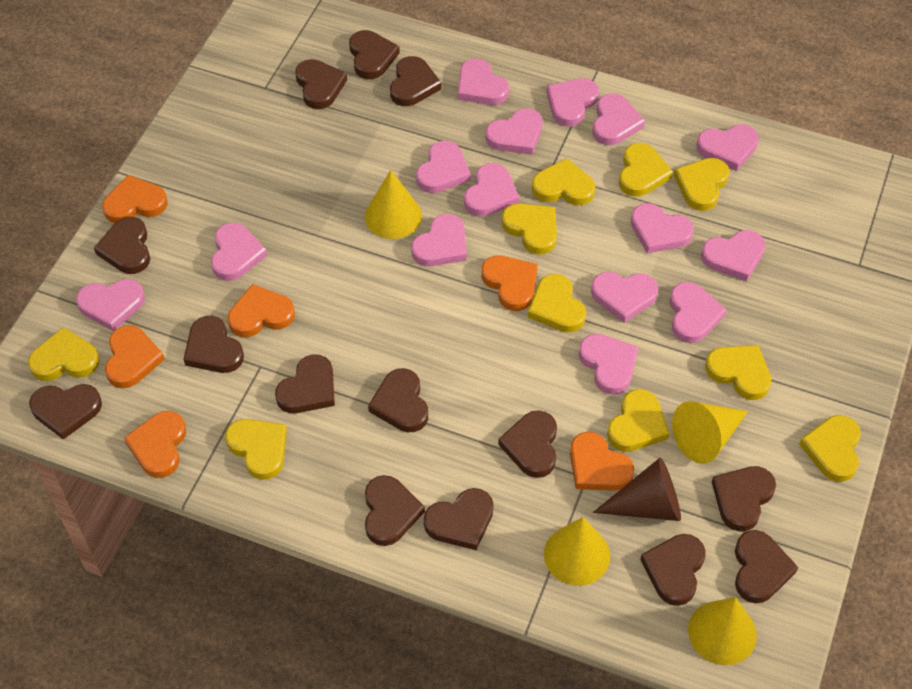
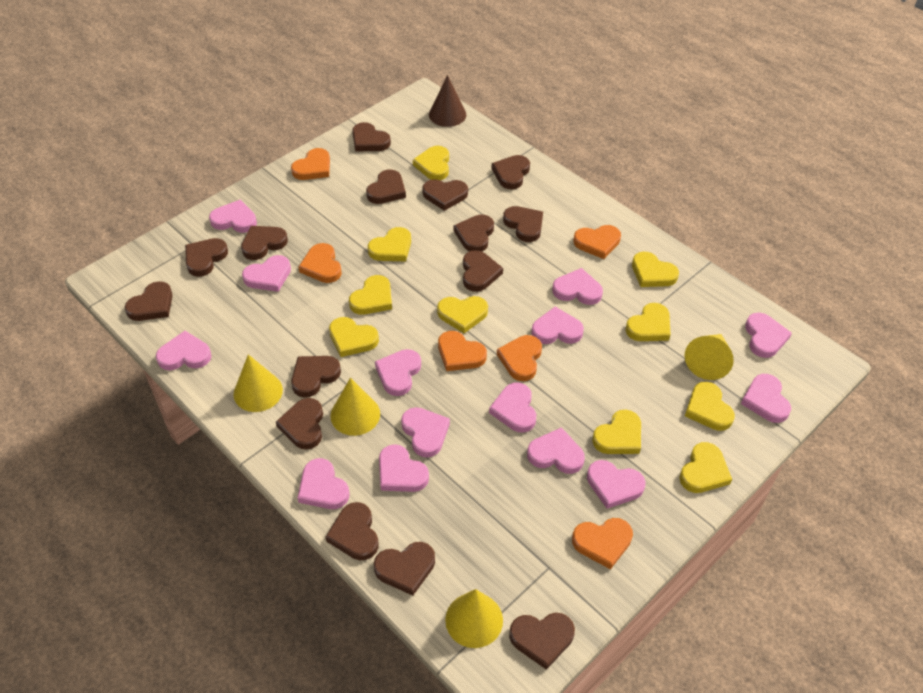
brown heart: 14 -> 15
pink heart: 15 -> 14

